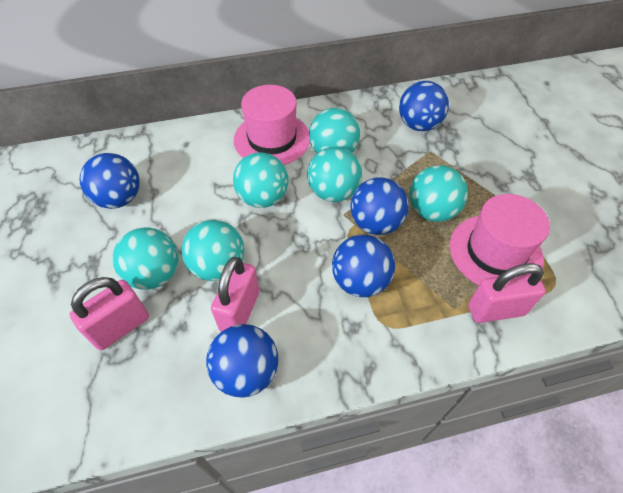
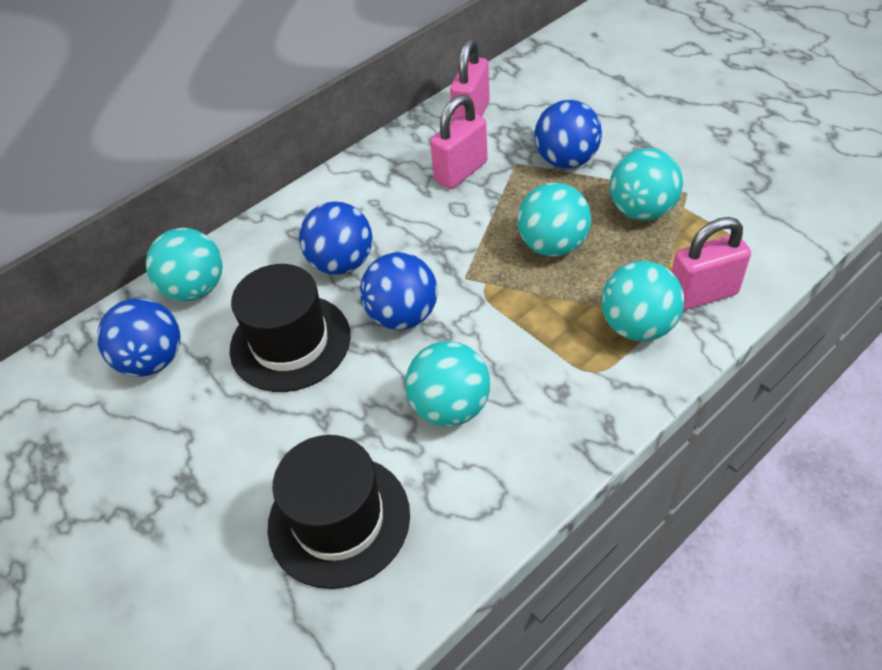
black hat: 0 -> 2
blue ball: 5 -> 4
pink hat: 2 -> 0
turquoise ball: 6 -> 5

